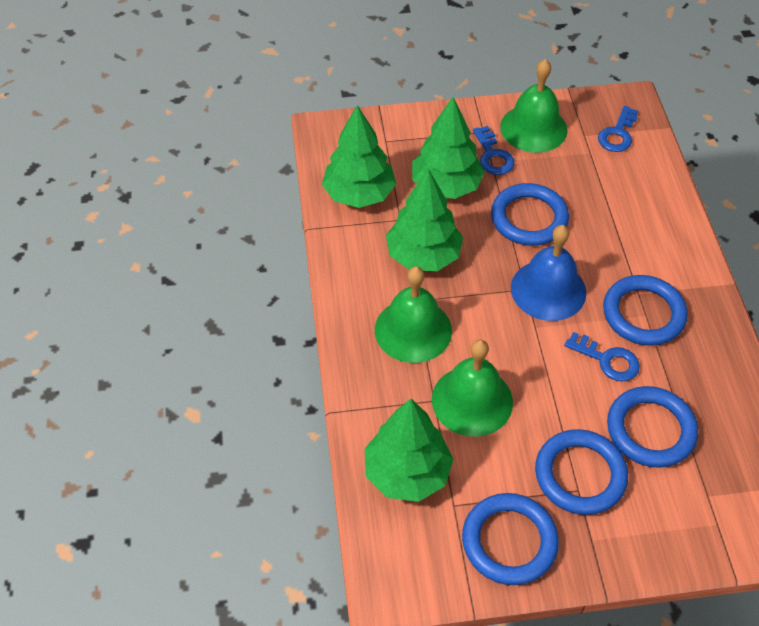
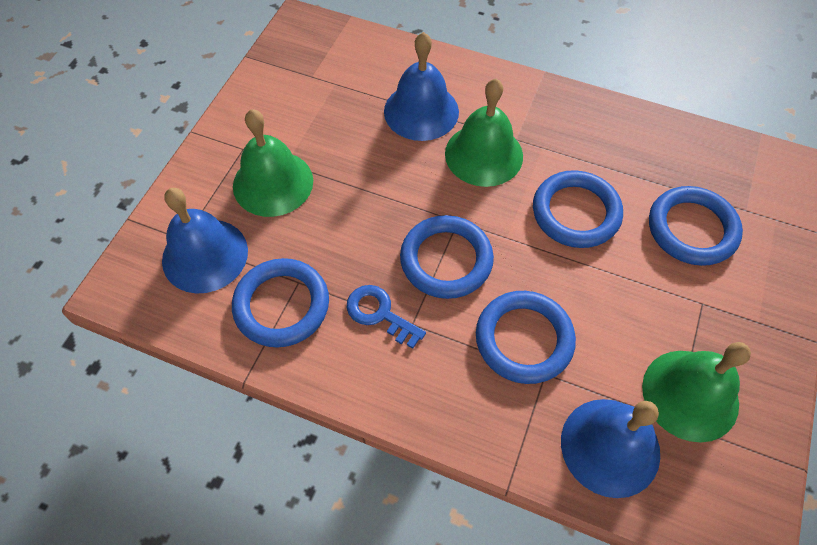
blue bell: 1 -> 3
blue key: 3 -> 1
green tree: 4 -> 0

